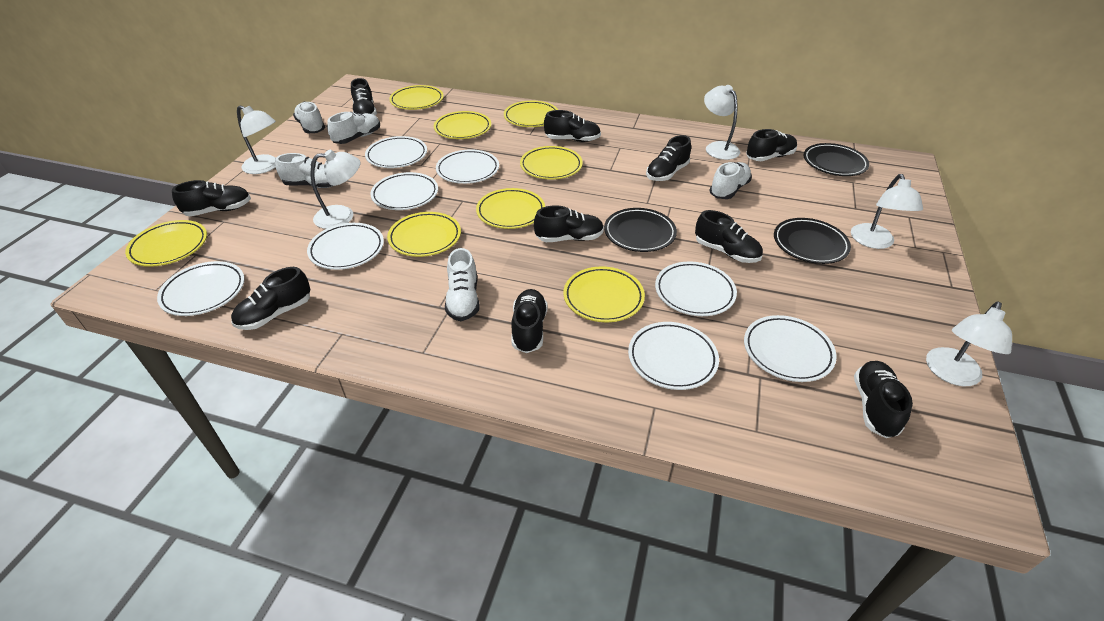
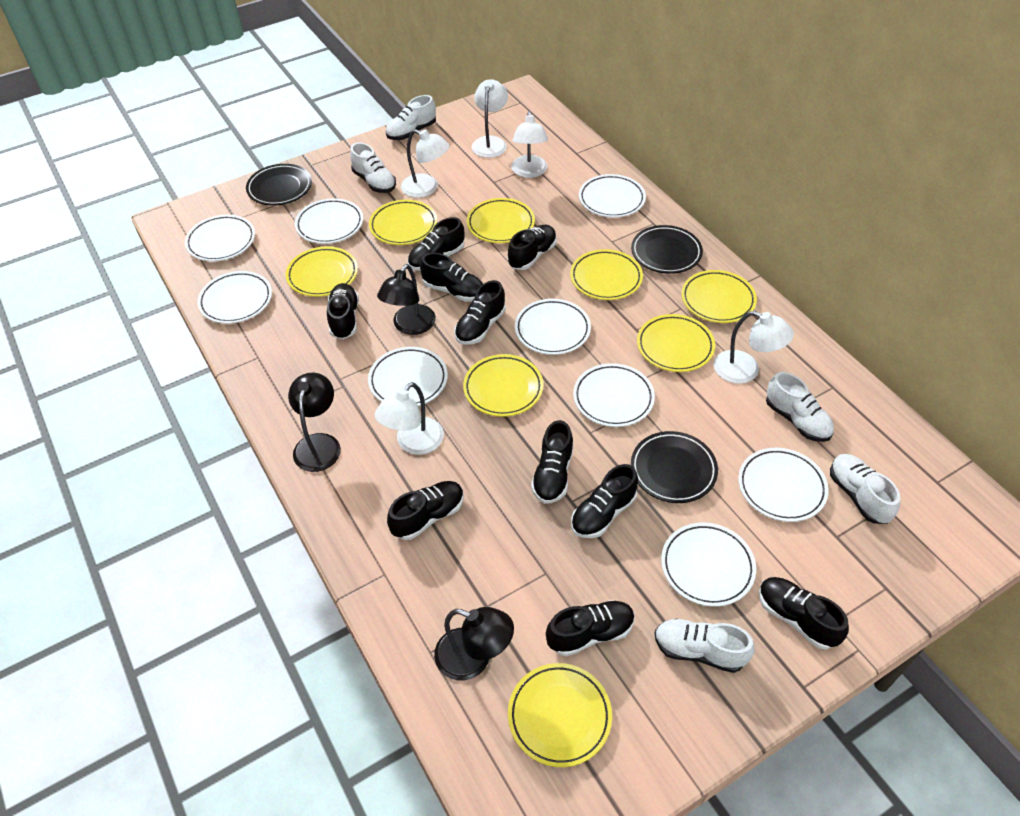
black lamp: 0 -> 3
white plate: 8 -> 9

